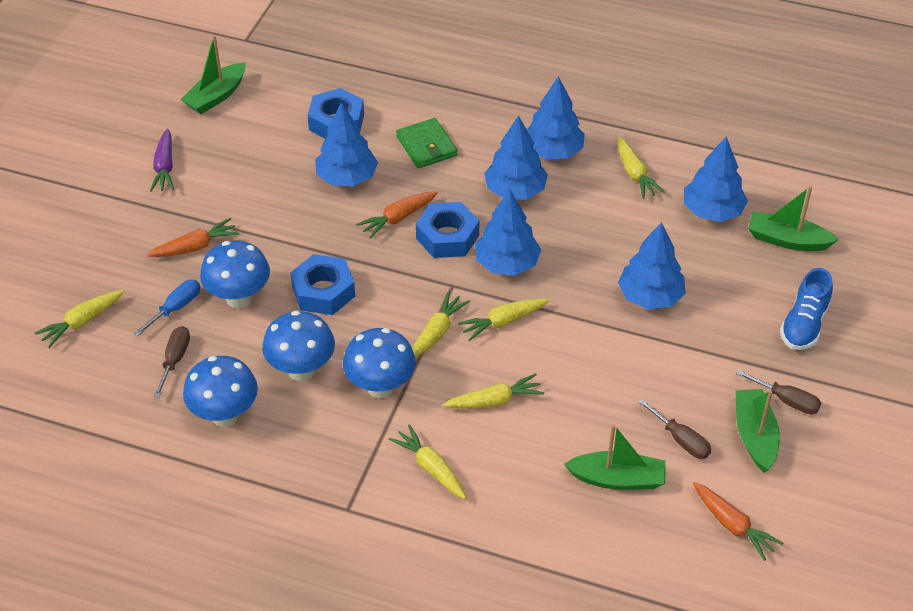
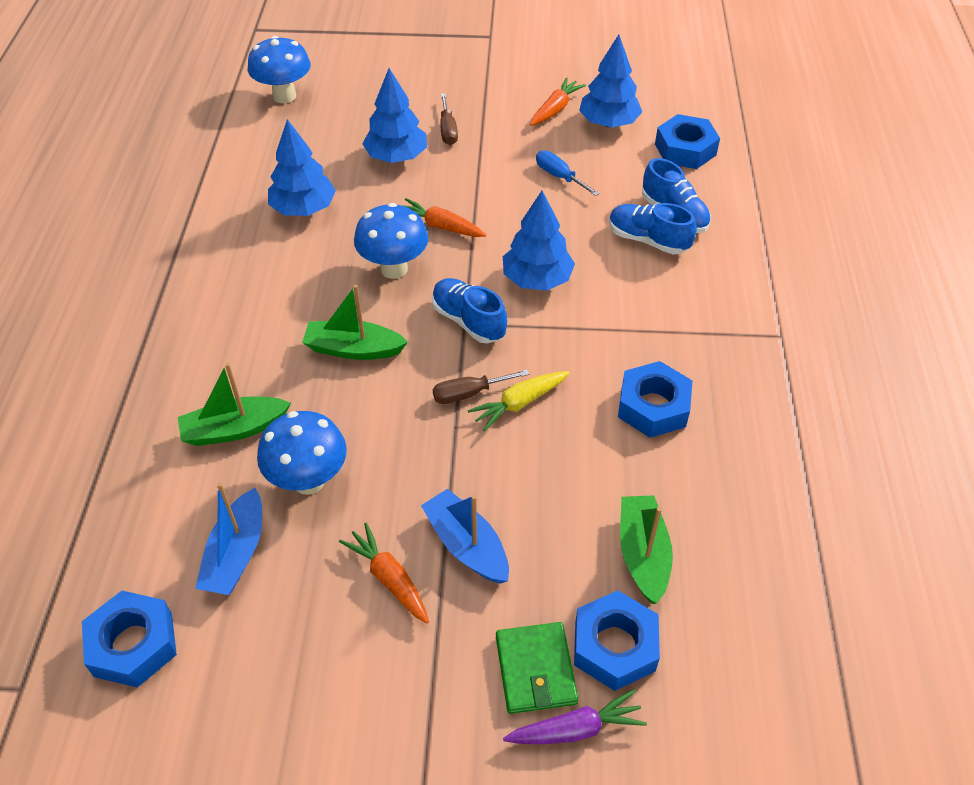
blue boat: 0 -> 2
blue mushroom: 4 -> 3
blue nut: 3 -> 4
blue shoe: 1 -> 3
blue tree: 6 -> 4
brown screwdriver: 3 -> 2
green boat: 4 -> 3
yellow carrot: 6 -> 1

